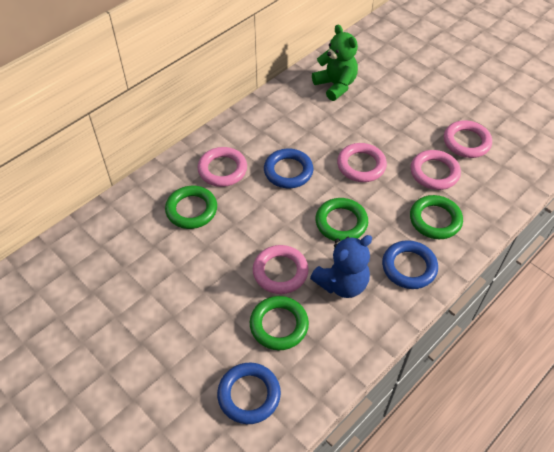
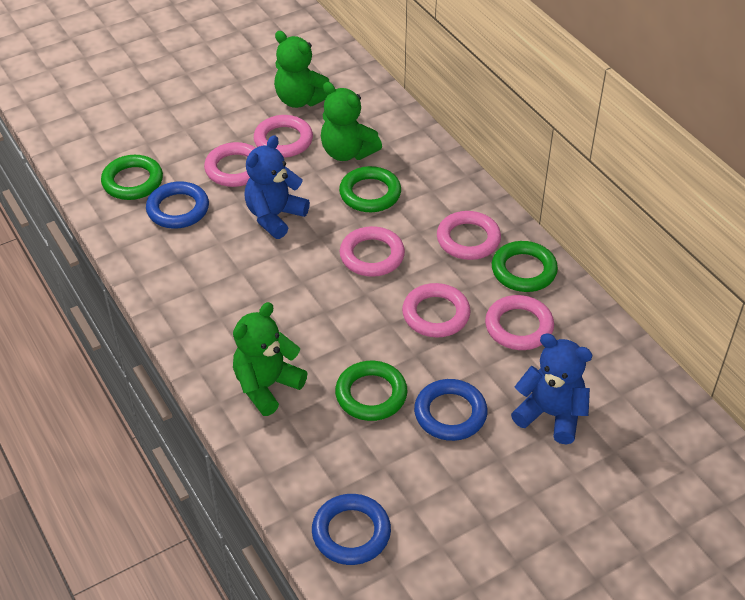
blue teddy bear: 1 -> 2
green teddy bear: 1 -> 3
pink ring: 5 -> 6

